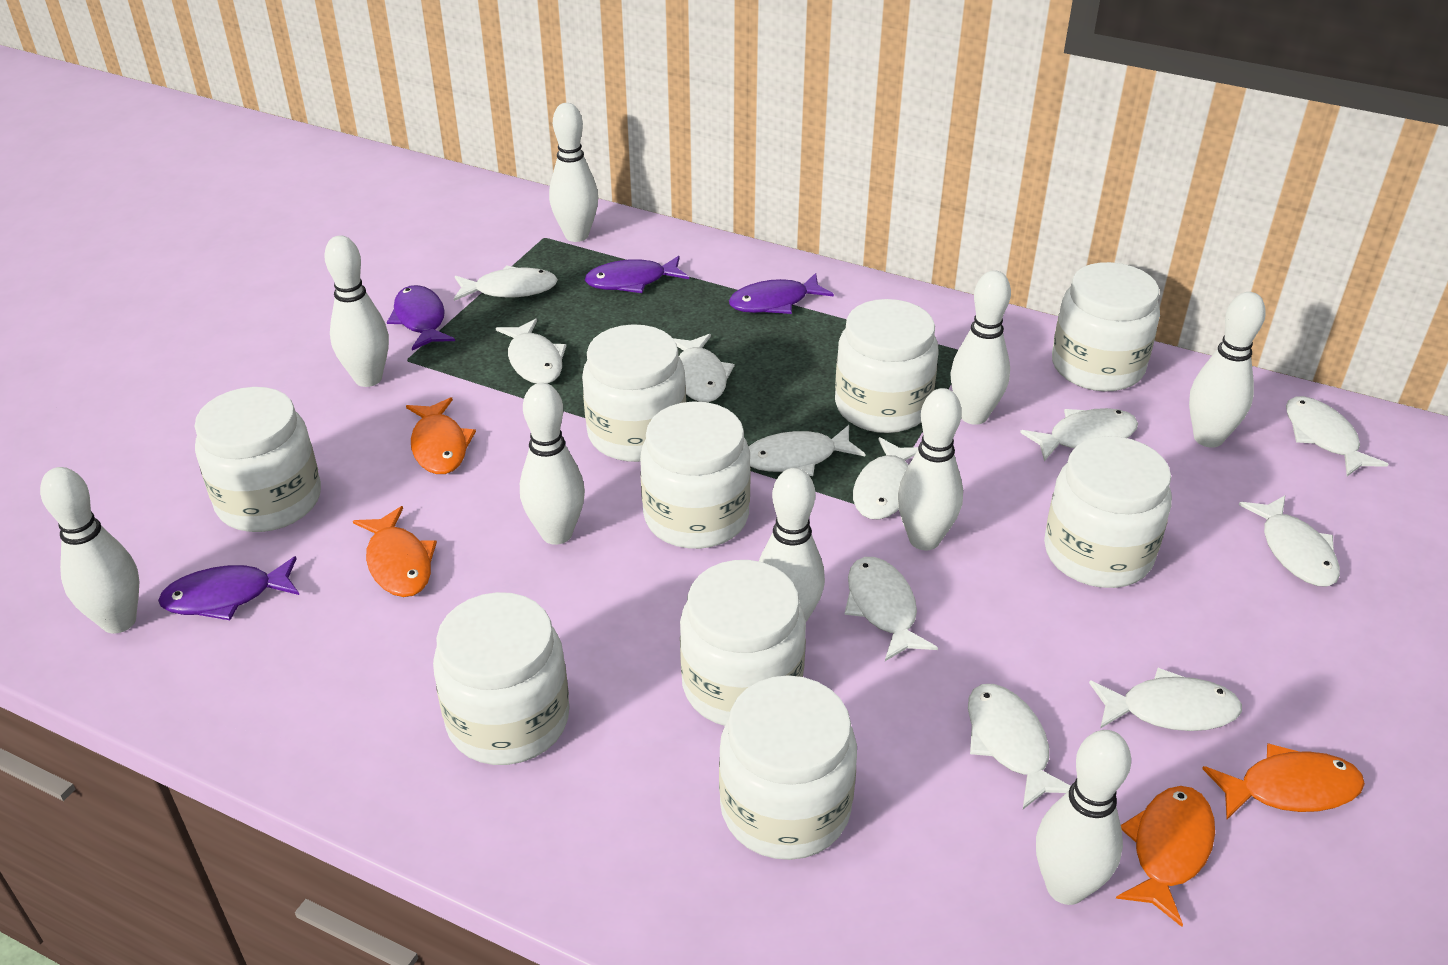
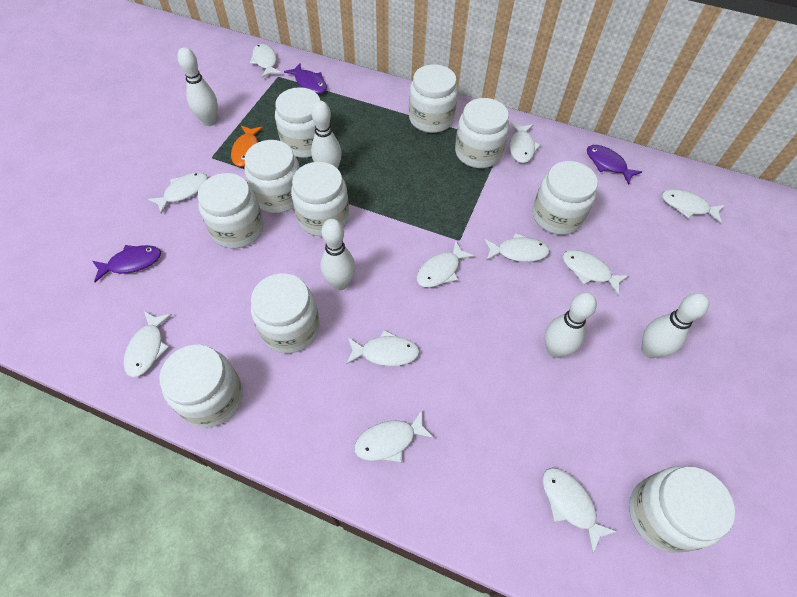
orange fish: 4 -> 1
purple fish: 4 -> 3
white bowling pin: 9 -> 5
white jar: 9 -> 10

